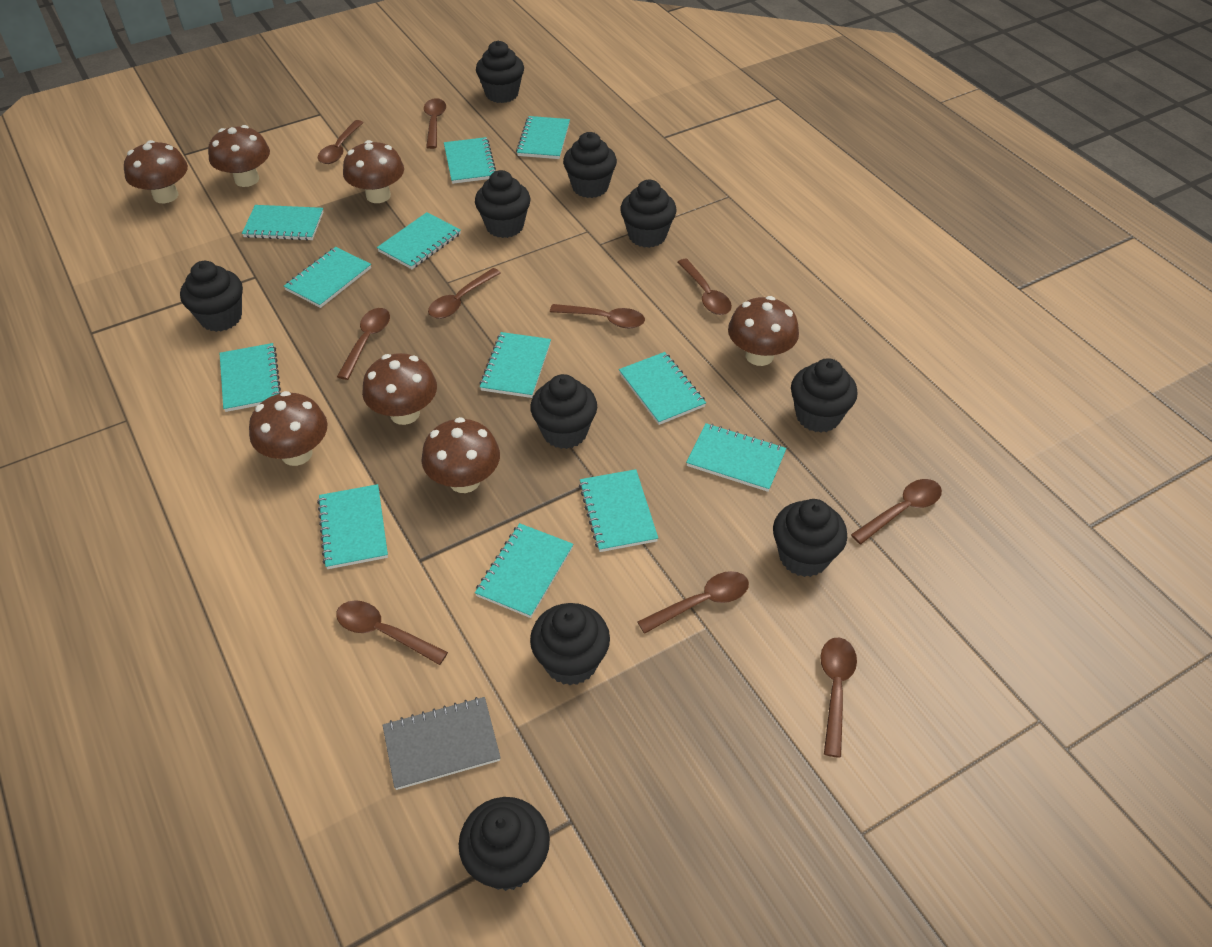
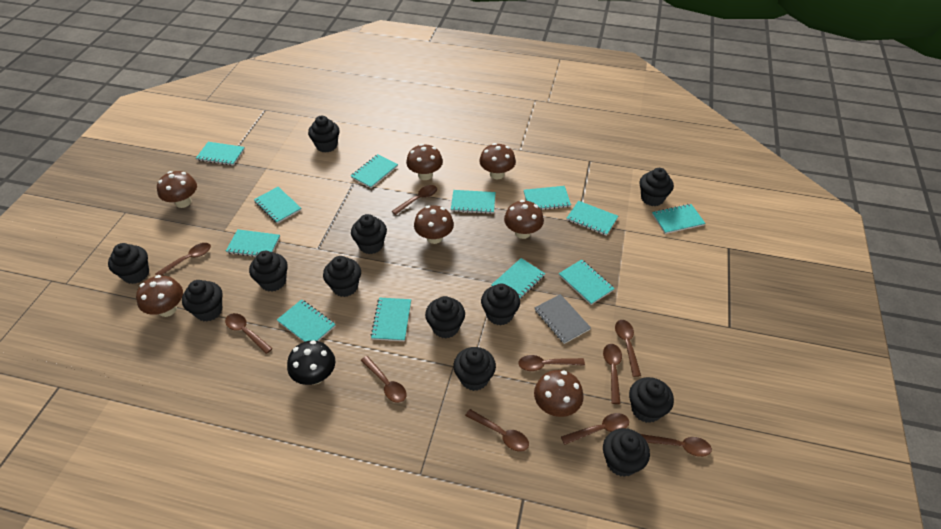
black cupcake: 10 -> 12
black mushroom: 0 -> 1

